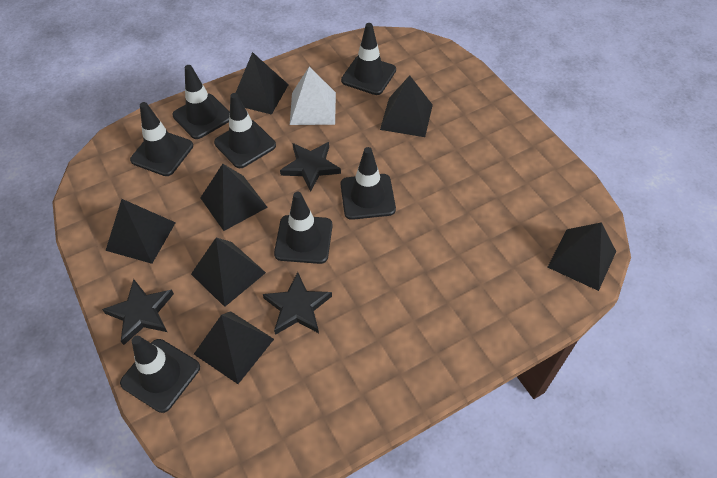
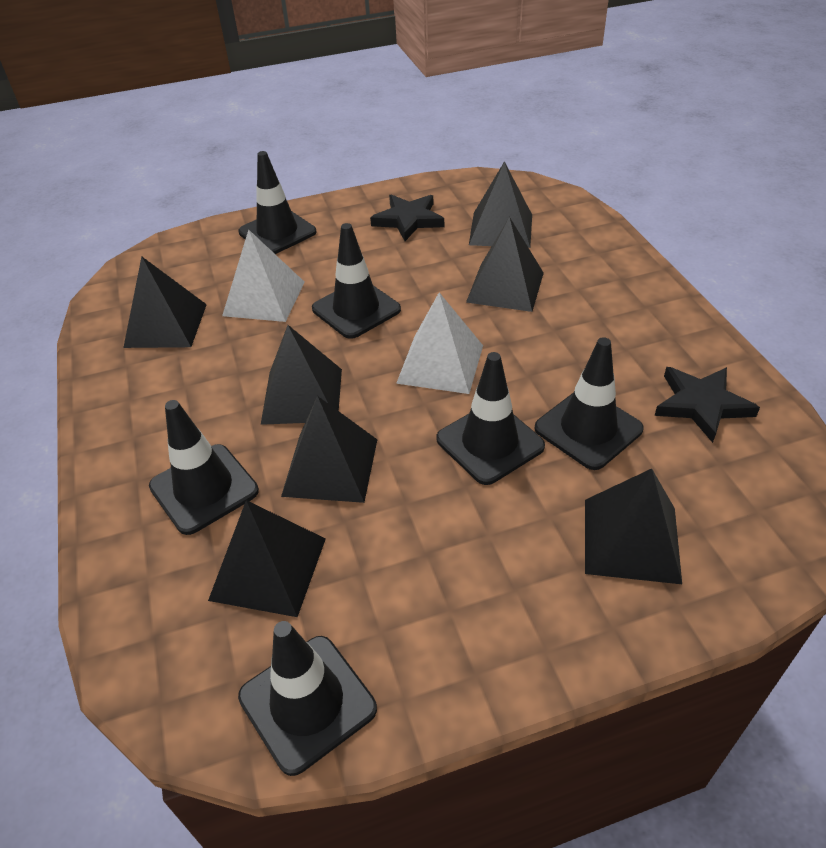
black star: 3 -> 2
black traffic cone: 7 -> 6
white pyramid: 1 -> 2

